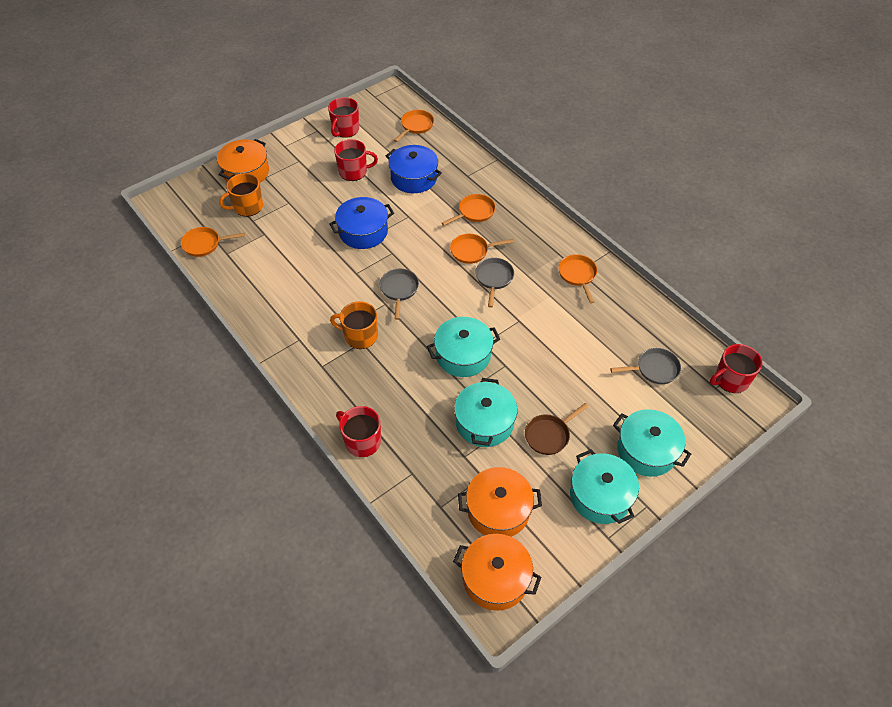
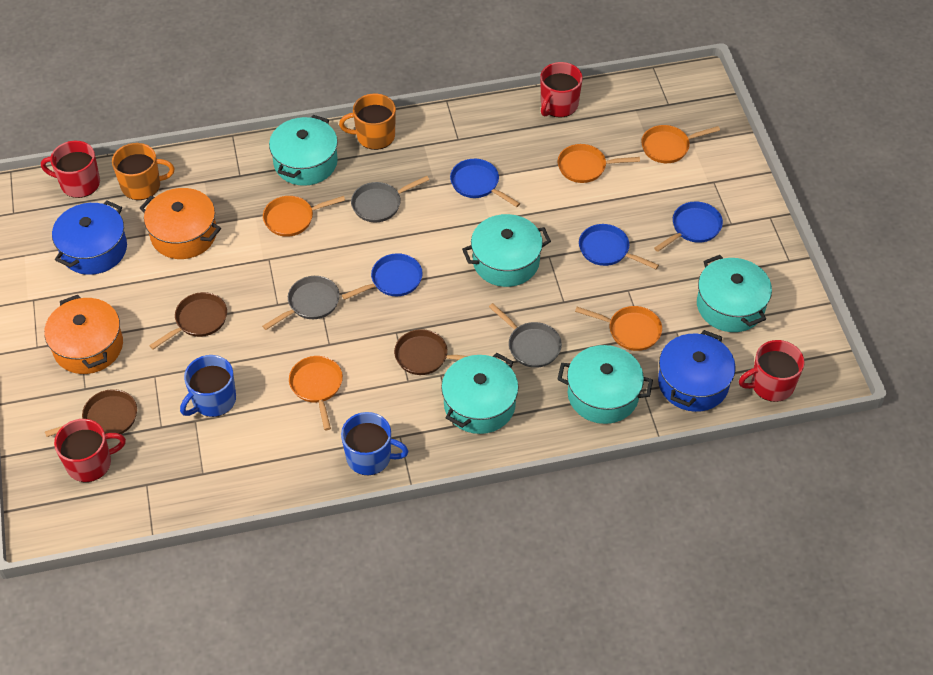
blue mug: 0 -> 2
blue pan: 0 -> 4
brown pan: 1 -> 3
orange pot: 3 -> 2
turquoise pot: 4 -> 5

